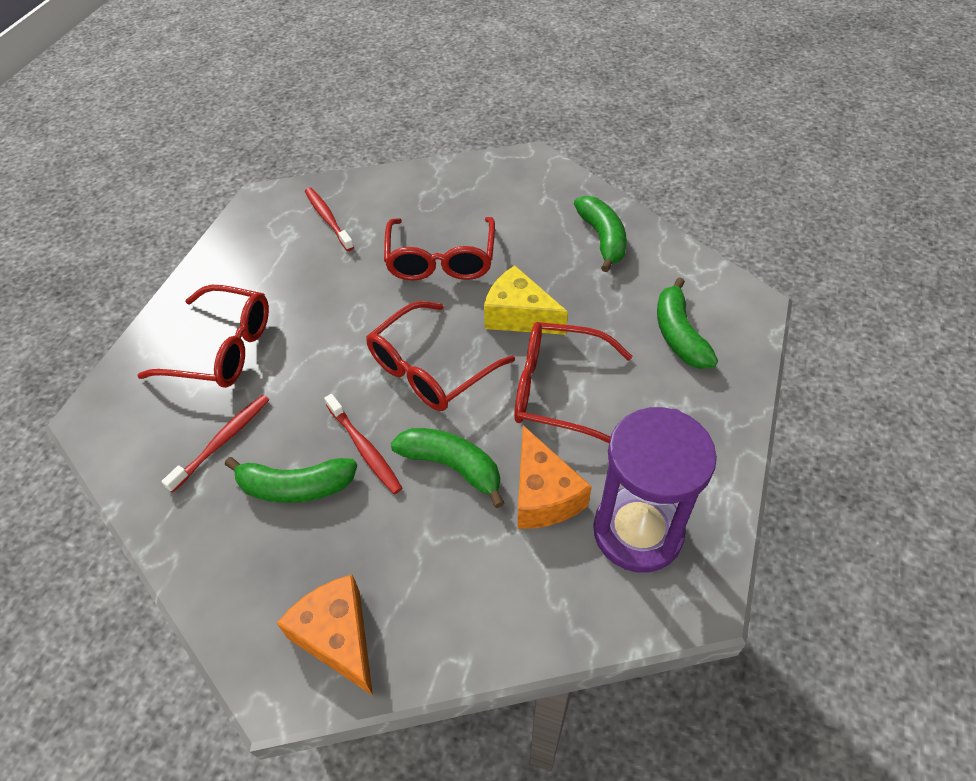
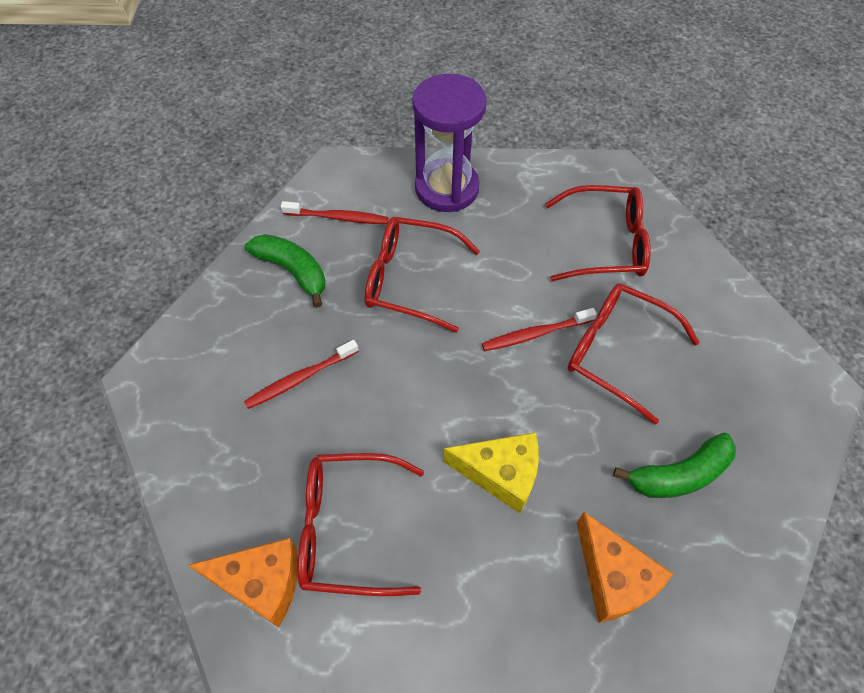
green banana: 4 -> 2

